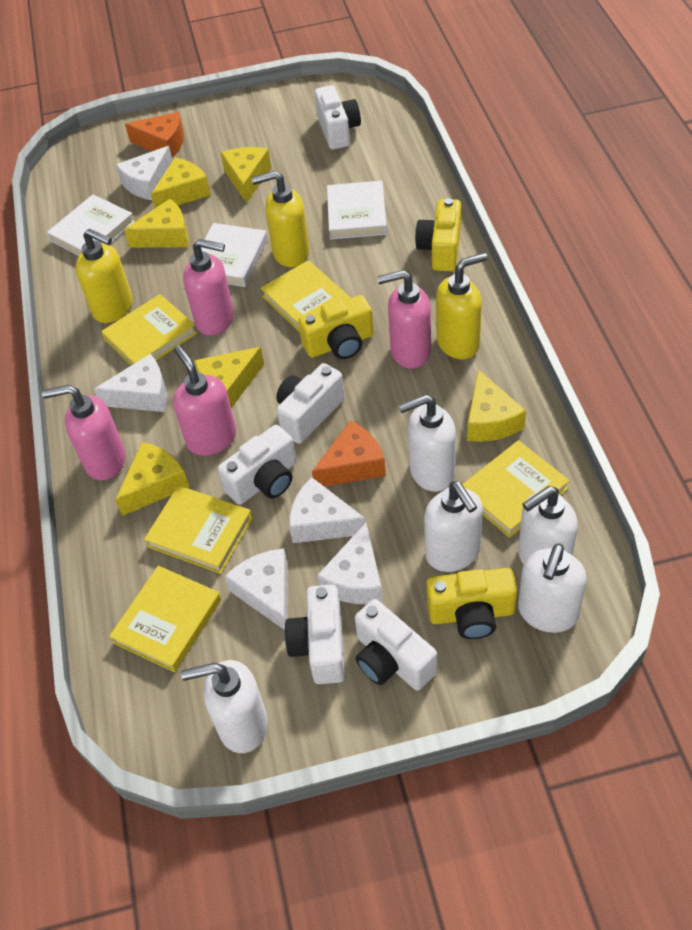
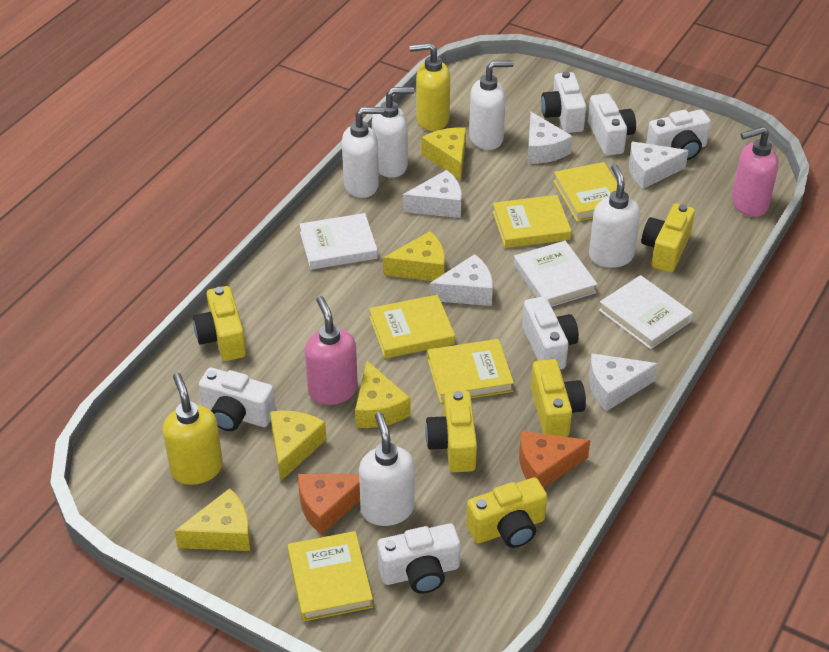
pink soap dispenser: 4 -> 2
white camera: 5 -> 6
yellow camera: 3 -> 5
yellow cheese: 6 -> 5
yellow soap dispenser: 3 -> 2

